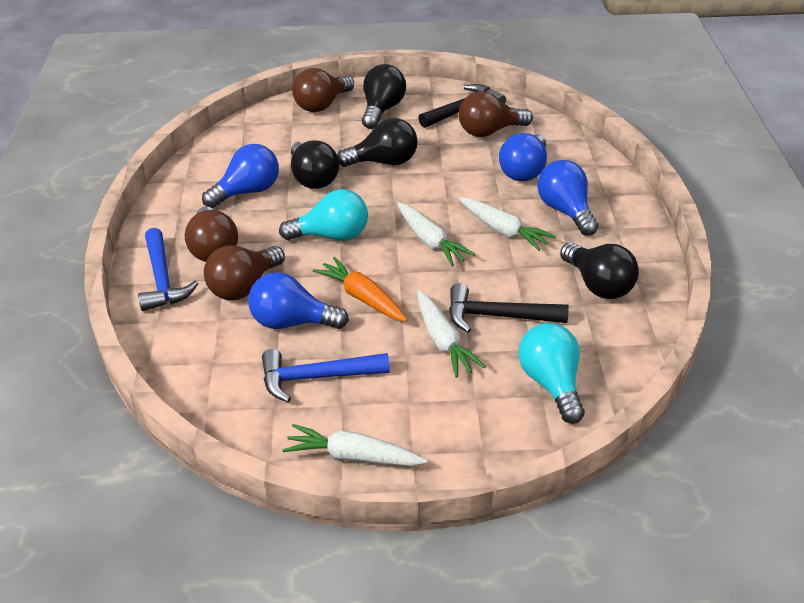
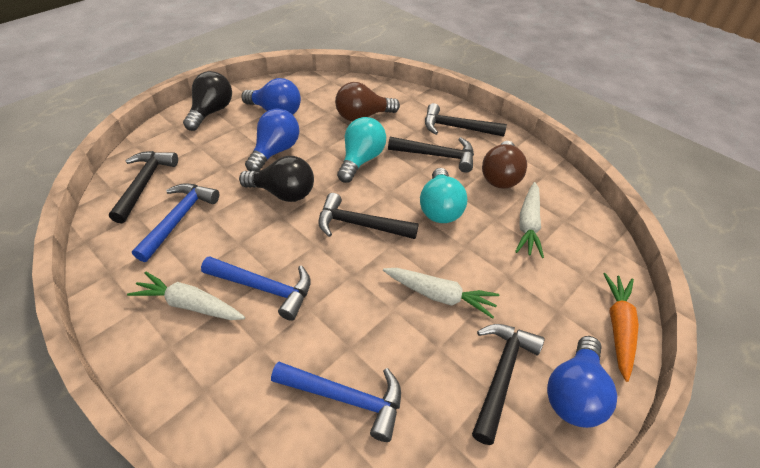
black hammer: 2 -> 5
black light bulb: 4 -> 2
blue hammer: 2 -> 3
blue light bulb: 4 -> 3
brown light bulb: 4 -> 2
white carrot: 4 -> 3

